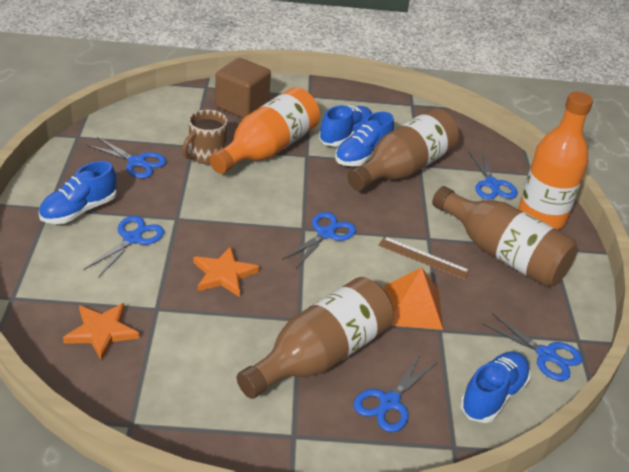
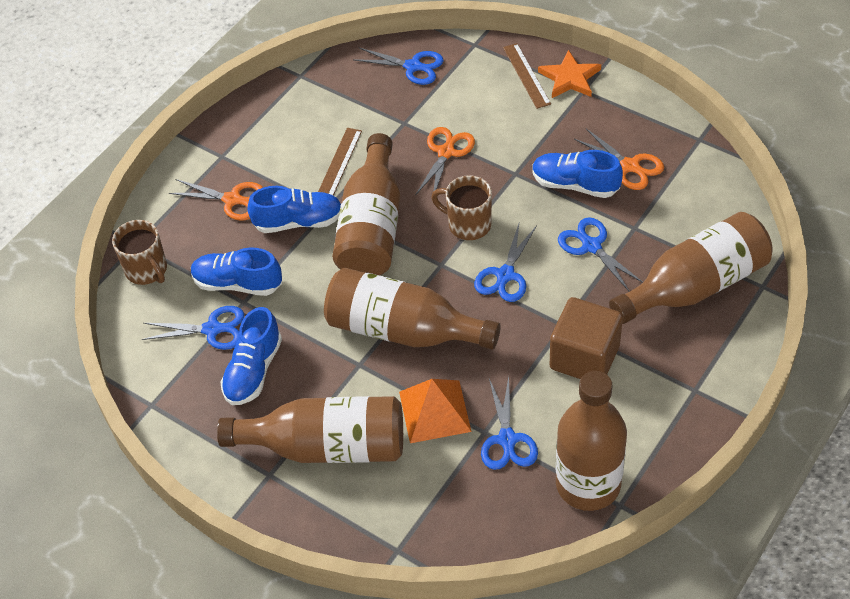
blue scissors: 6 -> 5
brown bottle: 3 -> 5
brown mug: 1 -> 2
brown ruler: 1 -> 2
orange bottle: 2 -> 0
orange scissors: 0 -> 3
orange star: 2 -> 1

